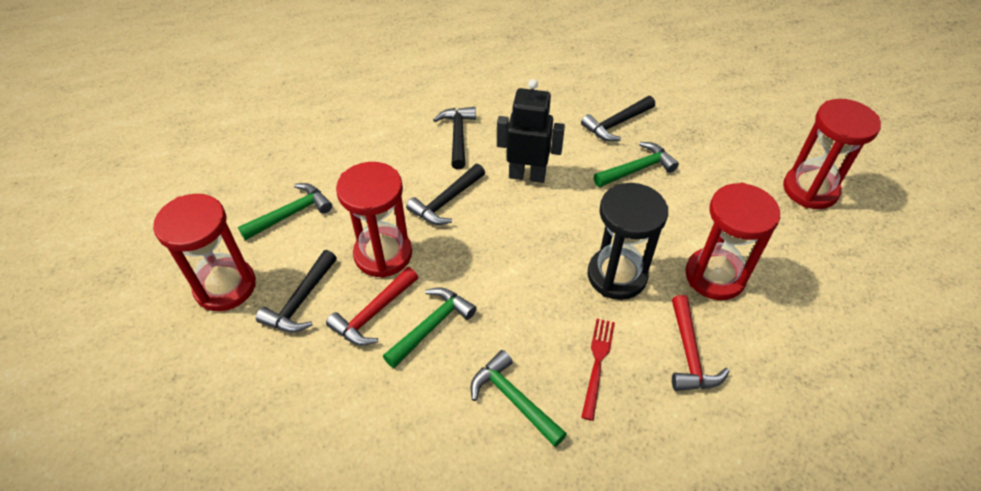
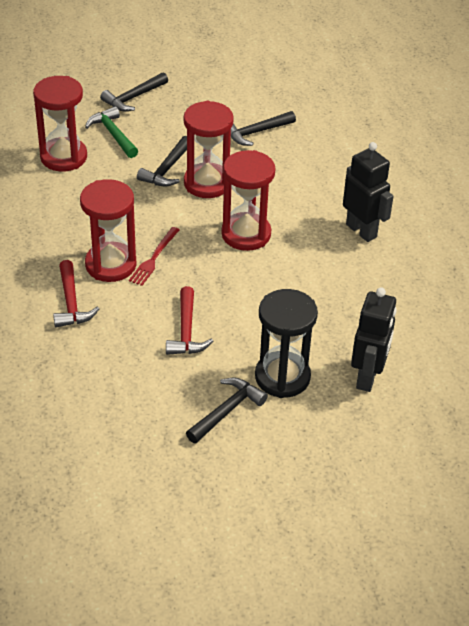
black robot: 1 -> 2
green hammer: 4 -> 1

